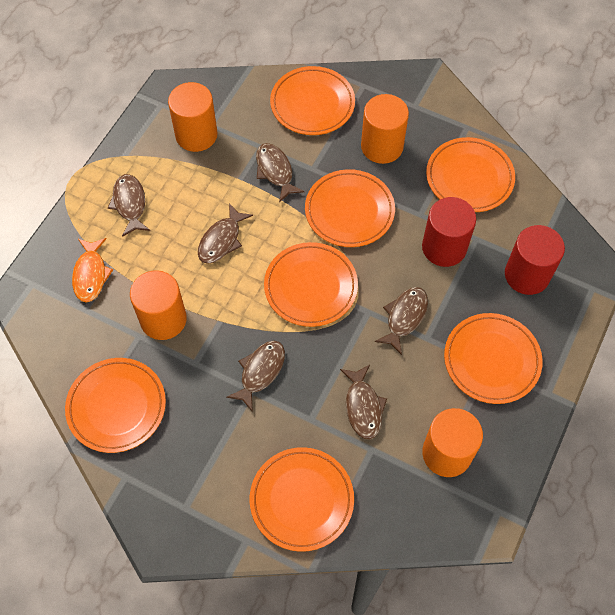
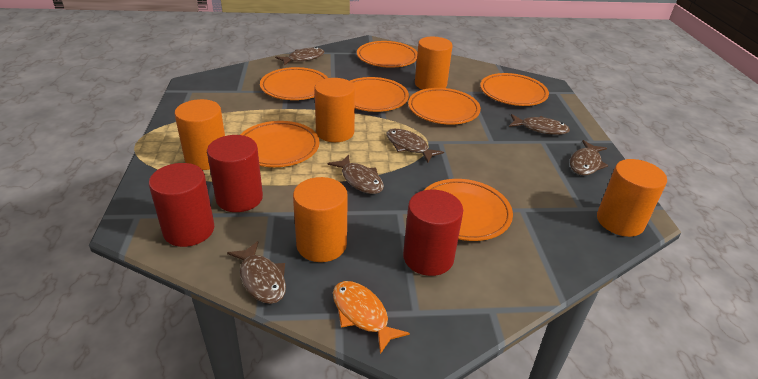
orange cylinder: 4 -> 5
red cylinder: 2 -> 3

